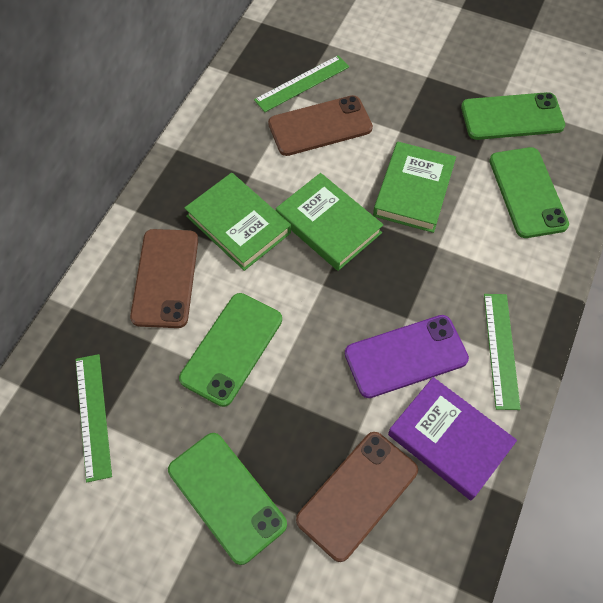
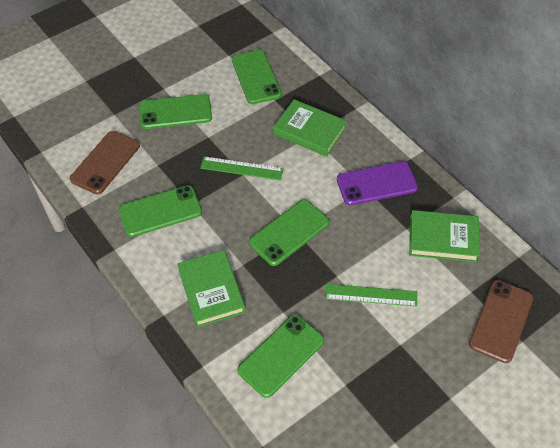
brown phone: 3 -> 2
green phone: 4 -> 5
green ruler: 3 -> 2
purple book: 1 -> 0

